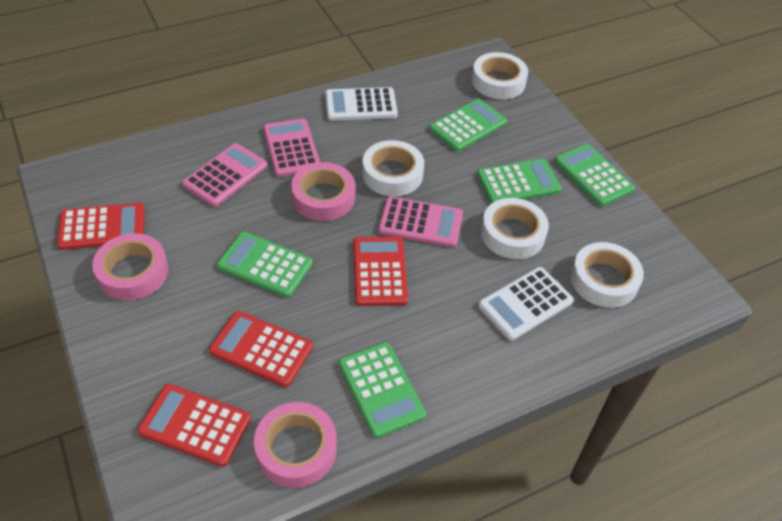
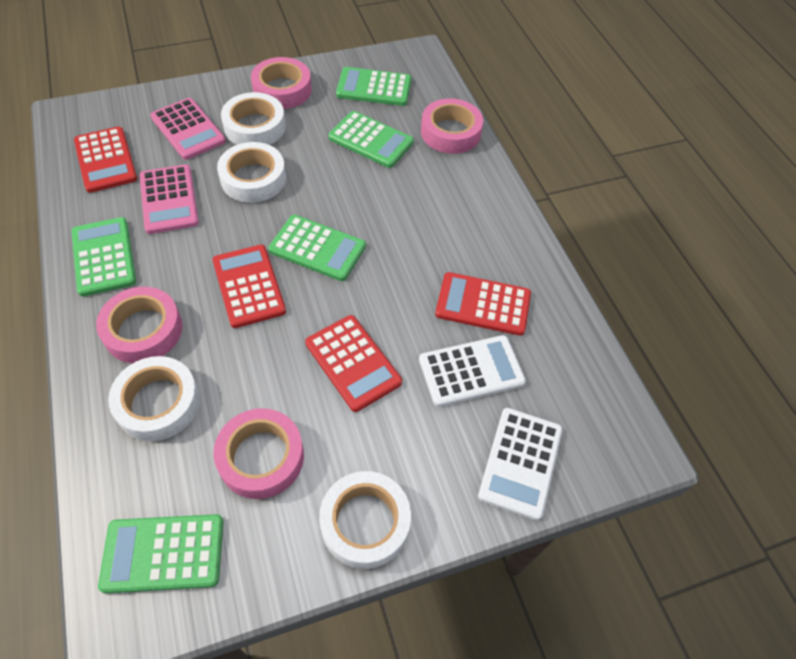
pink calculator: 3 -> 2
pink tape: 3 -> 4

